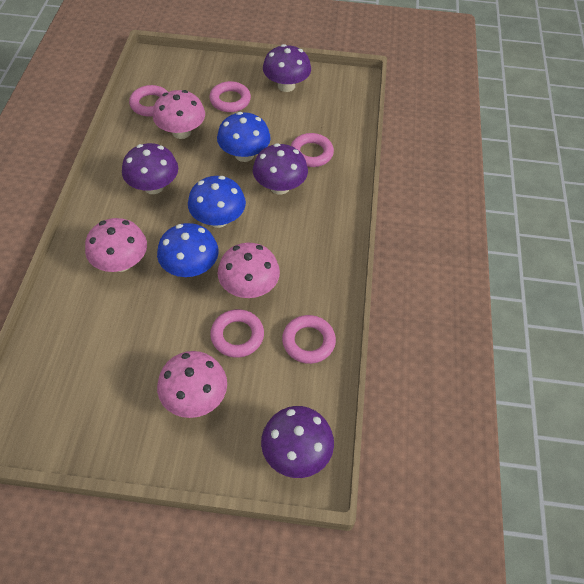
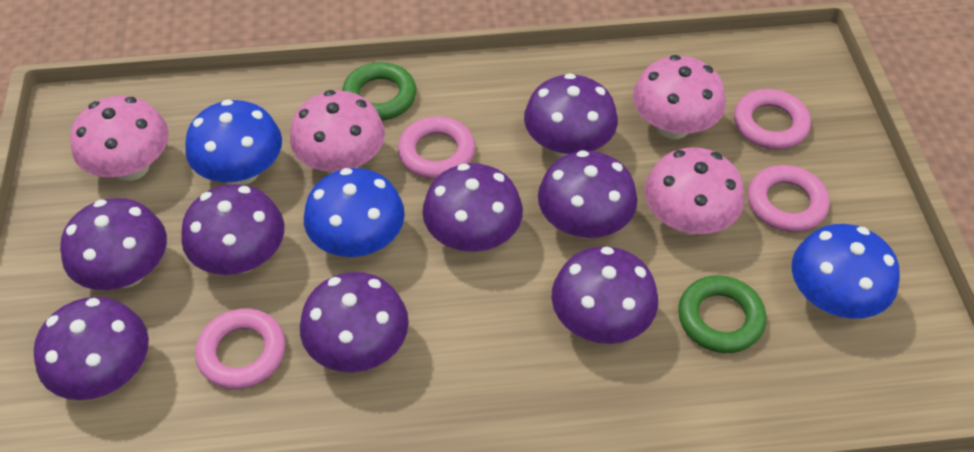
green ring: 0 -> 2
pink ring: 5 -> 4
purple mushroom: 4 -> 8

